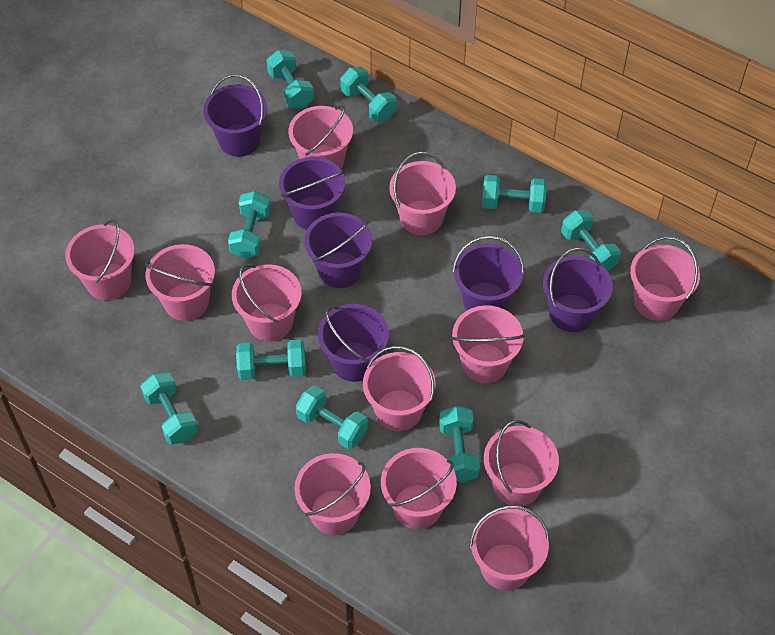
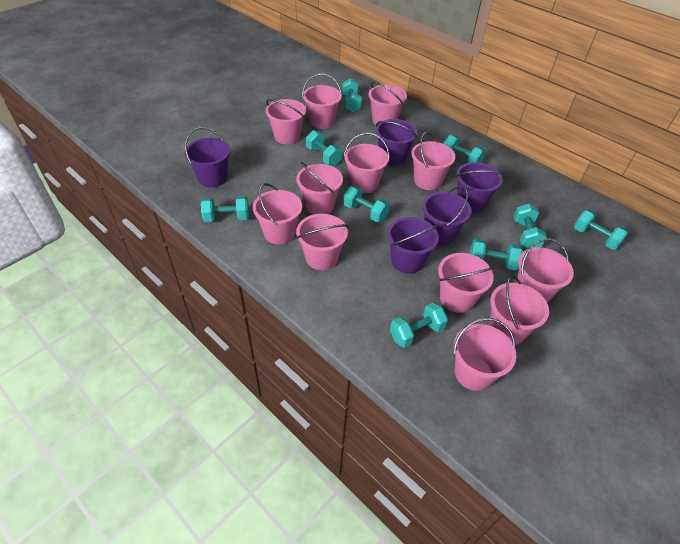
purple bucket: 6 -> 5

